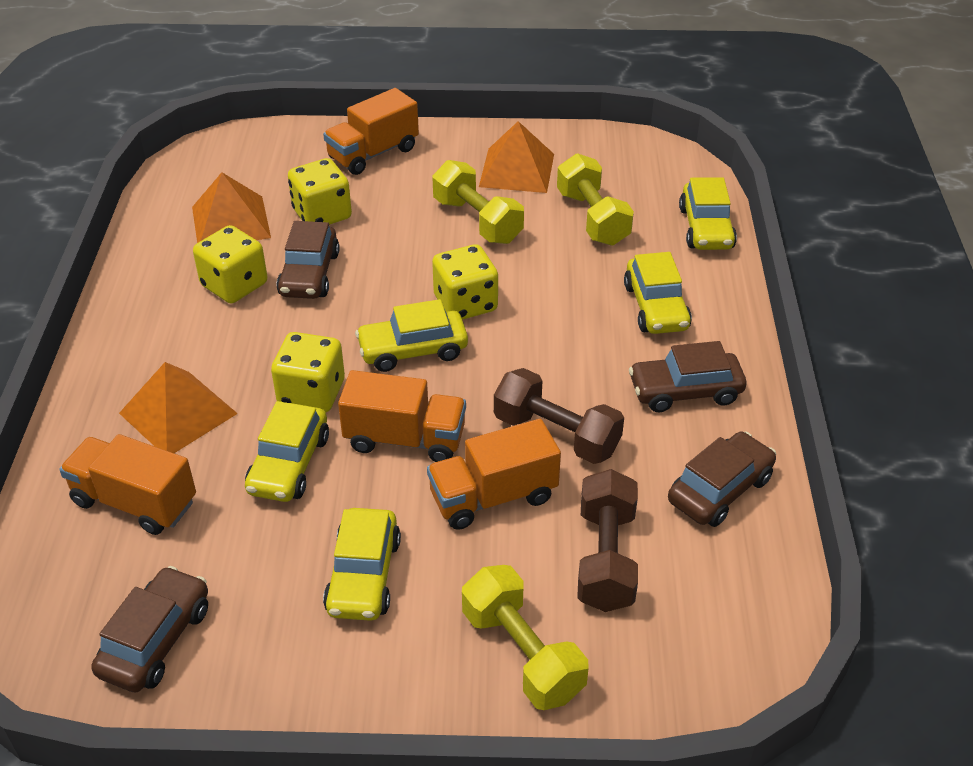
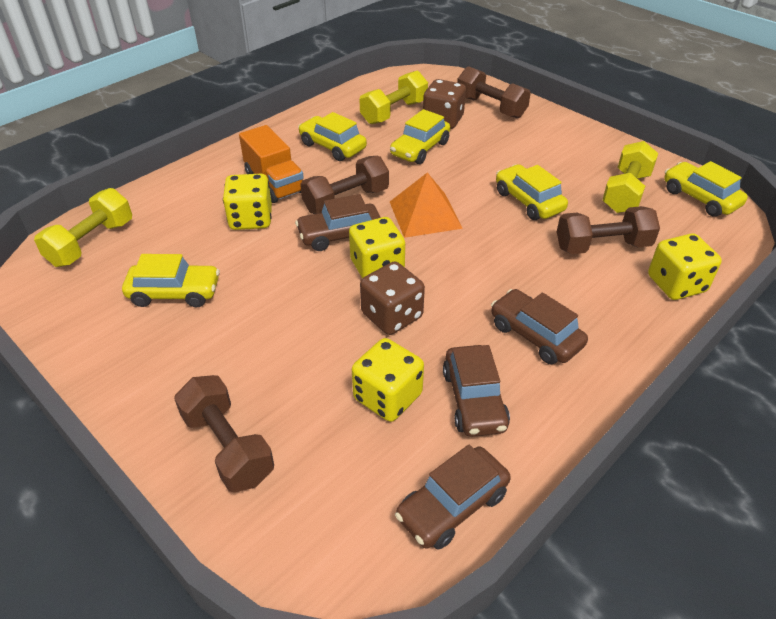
brown dice: 0 -> 2
brown dumbbell: 2 -> 4
orange pyramid: 3 -> 1
orange truck: 4 -> 1

